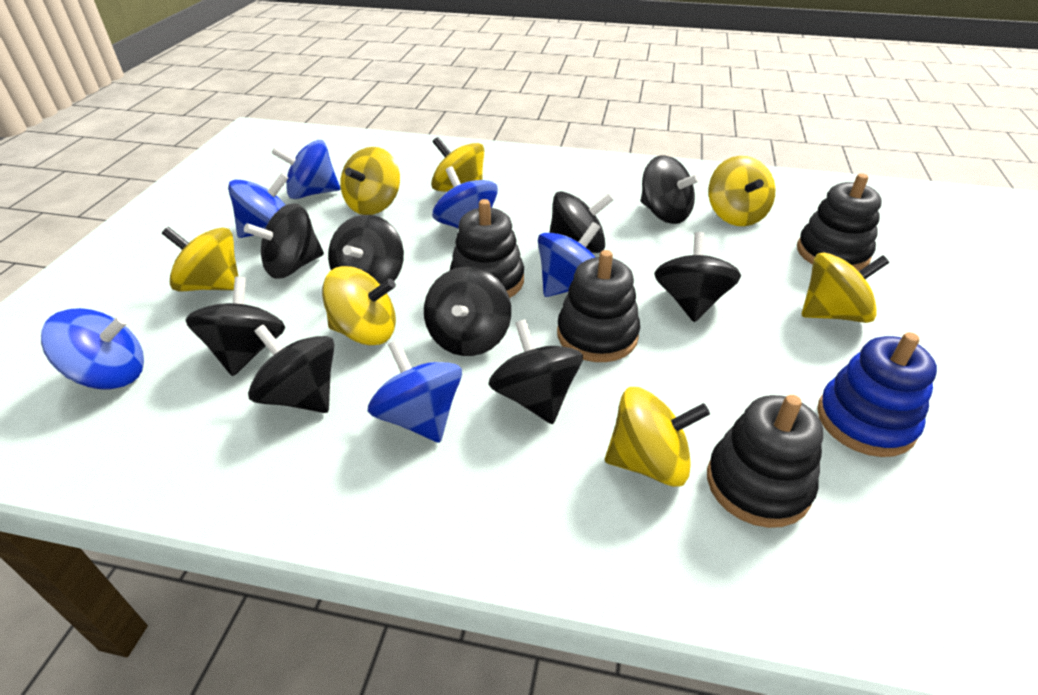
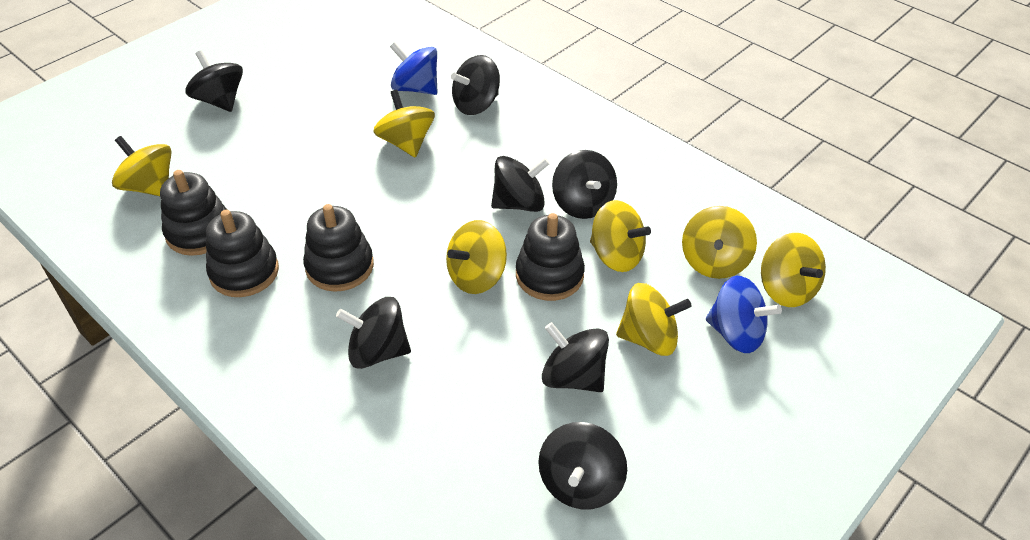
black spinning top: 9 -> 7
blue spinning top: 6 -> 2
blue stacking toy: 1 -> 0

